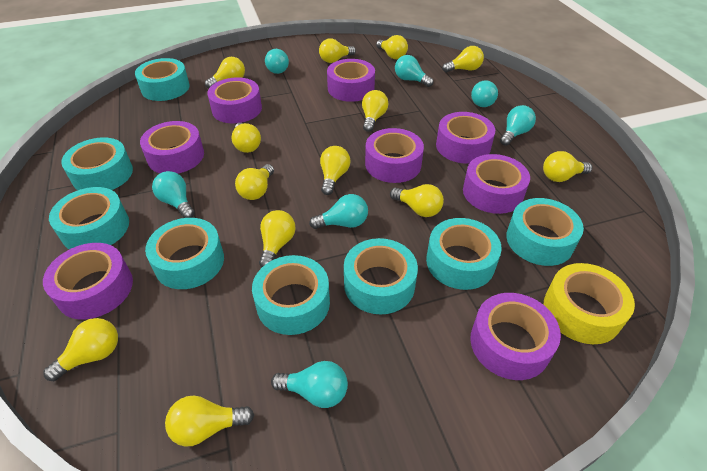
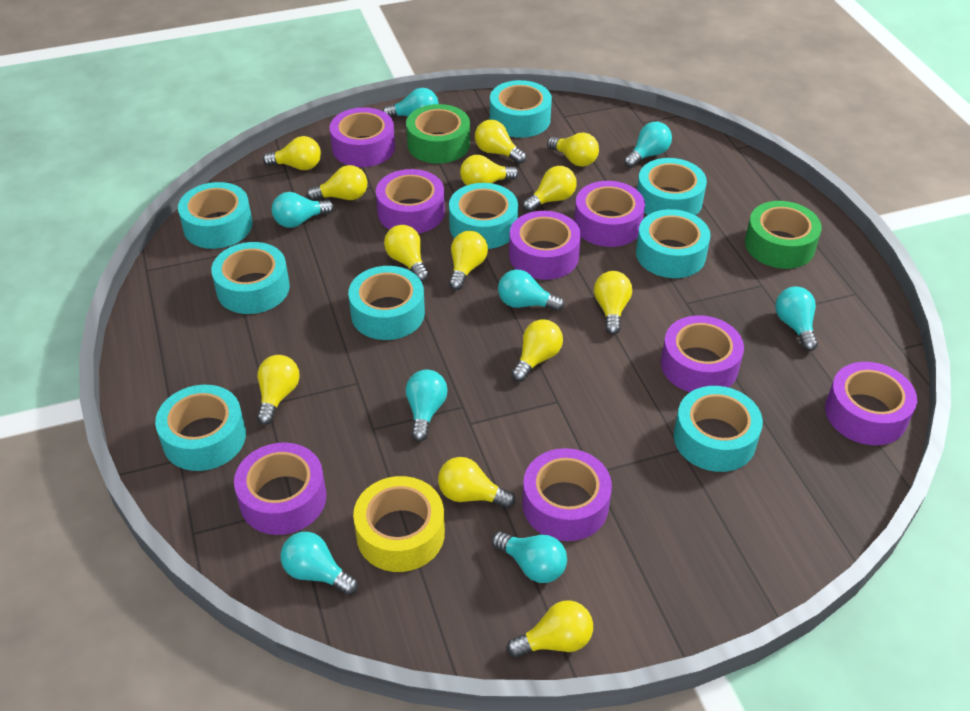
green tape: 0 -> 2
turquoise light bulb: 7 -> 8
turquoise tape: 8 -> 9

